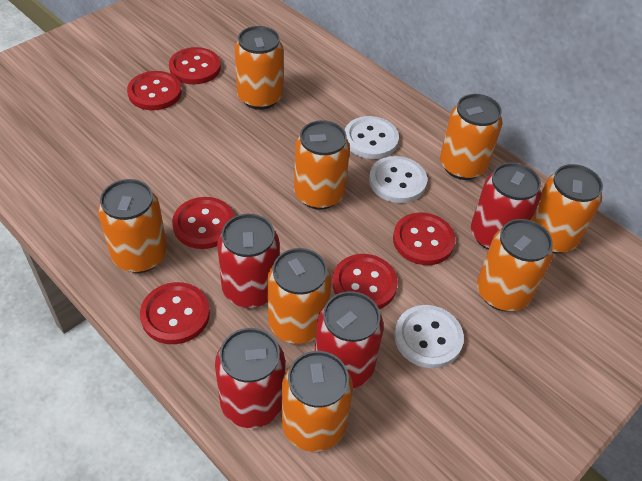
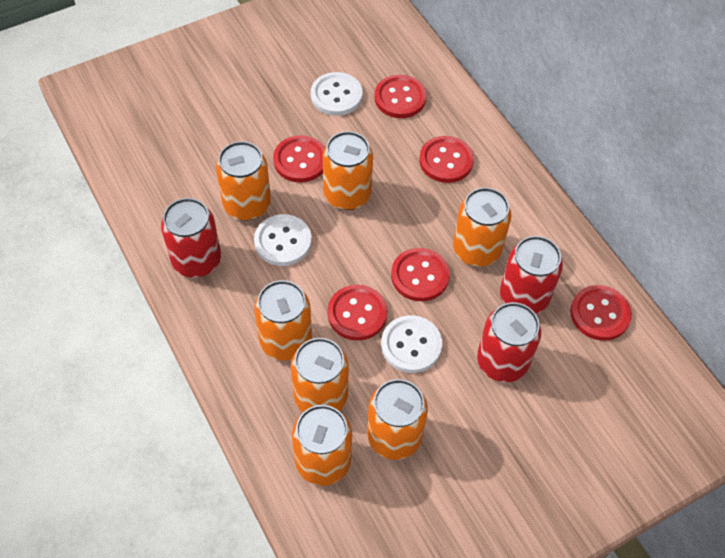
orange can: 8 -> 7
red can: 4 -> 3

